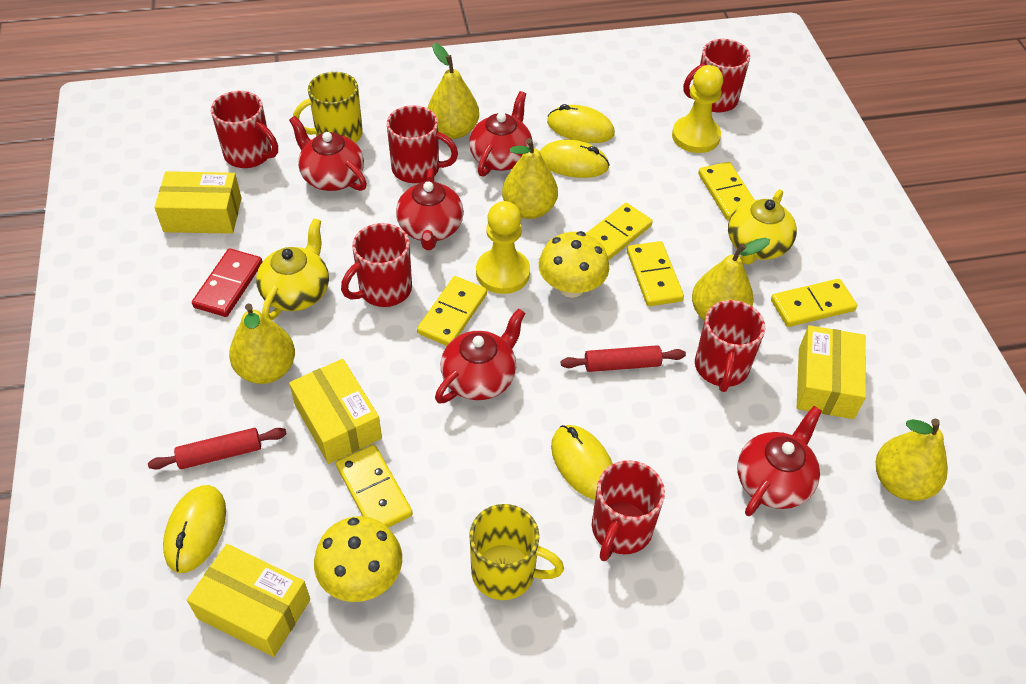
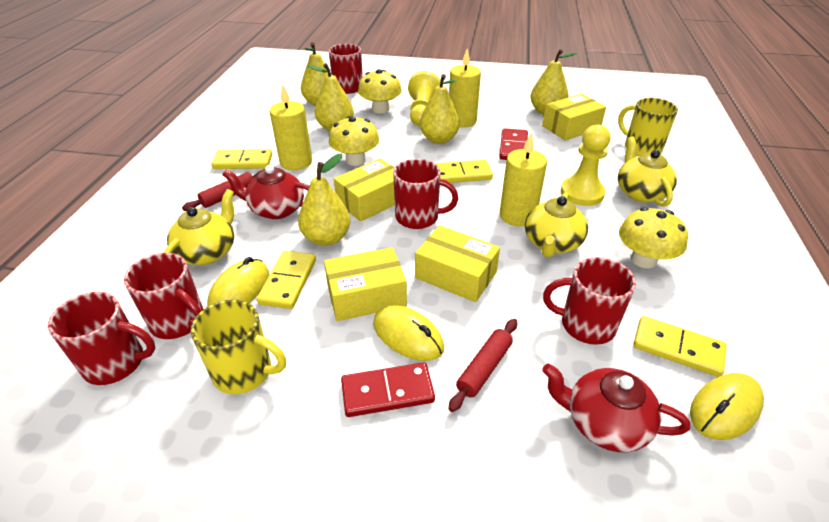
red domino: 1 -> 2
red mug: 6 -> 5
red teapot: 5 -> 2
yellow candle: 0 -> 3
yellow domino: 6 -> 4
yellow mouse: 4 -> 3
yellow mushroom: 2 -> 3
yellow teapot: 2 -> 3

